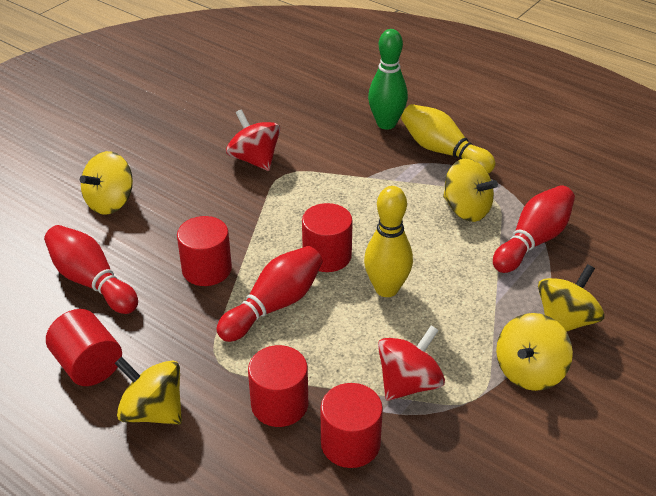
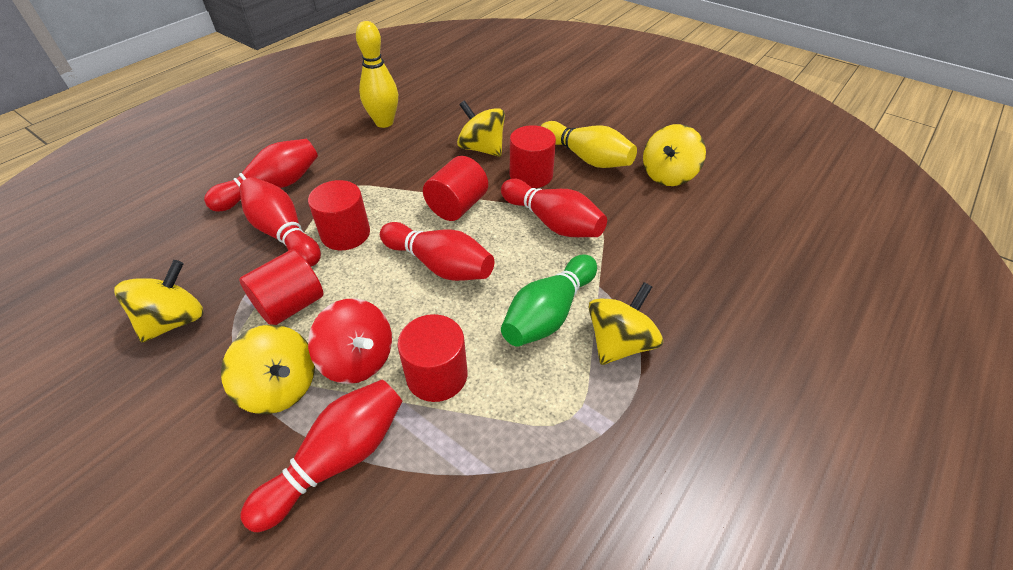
red bowling pin: 3 -> 5
red spinning top: 2 -> 1

